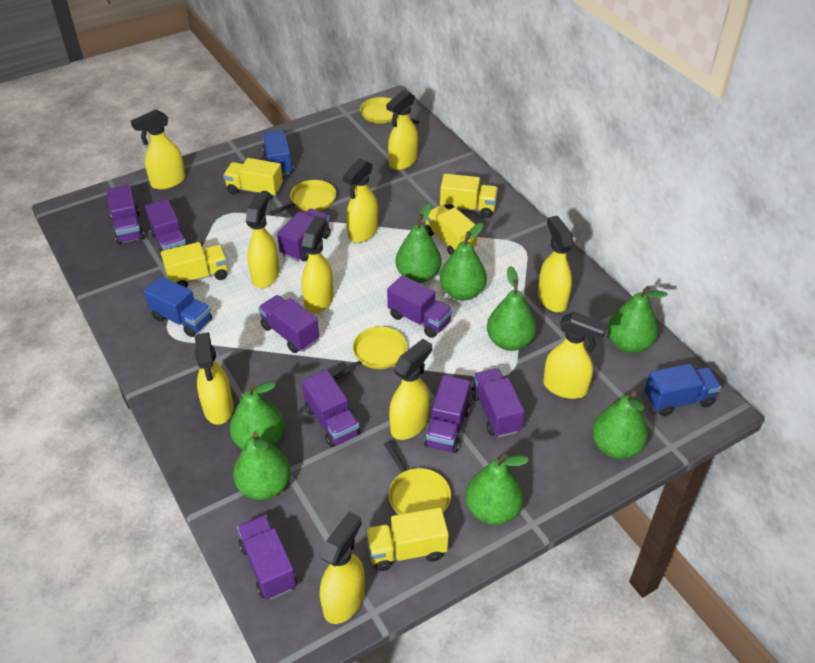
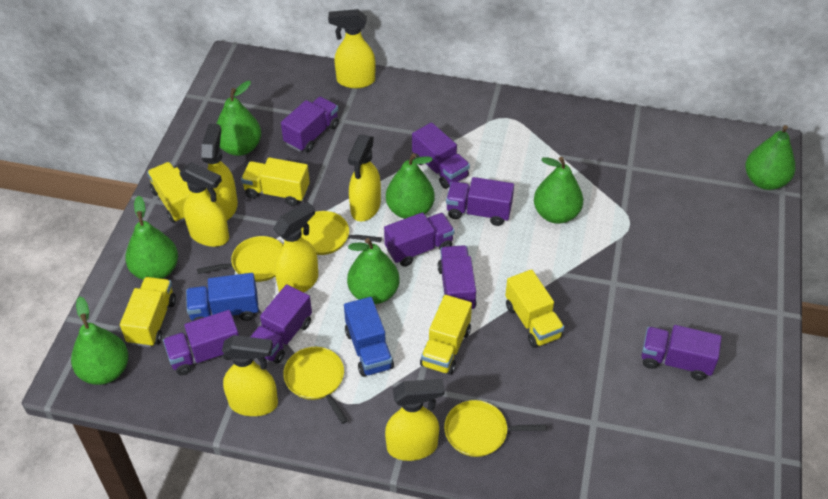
blue truck: 3 -> 2
green pear: 8 -> 7
purple truck: 9 -> 8
yellow spray bottle: 10 -> 7

